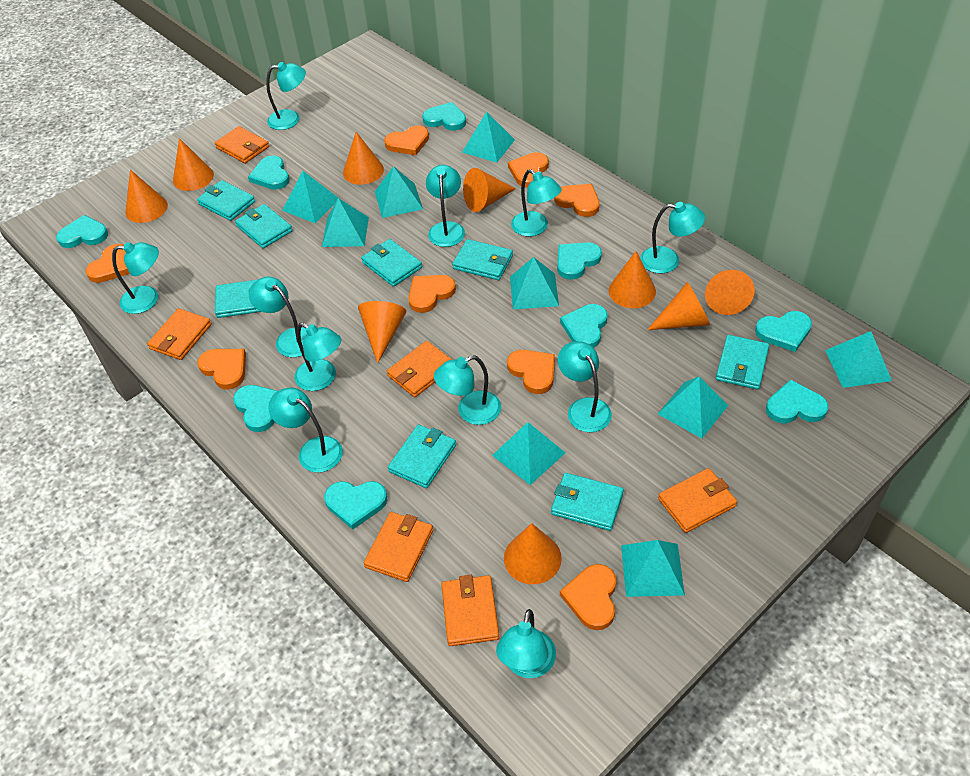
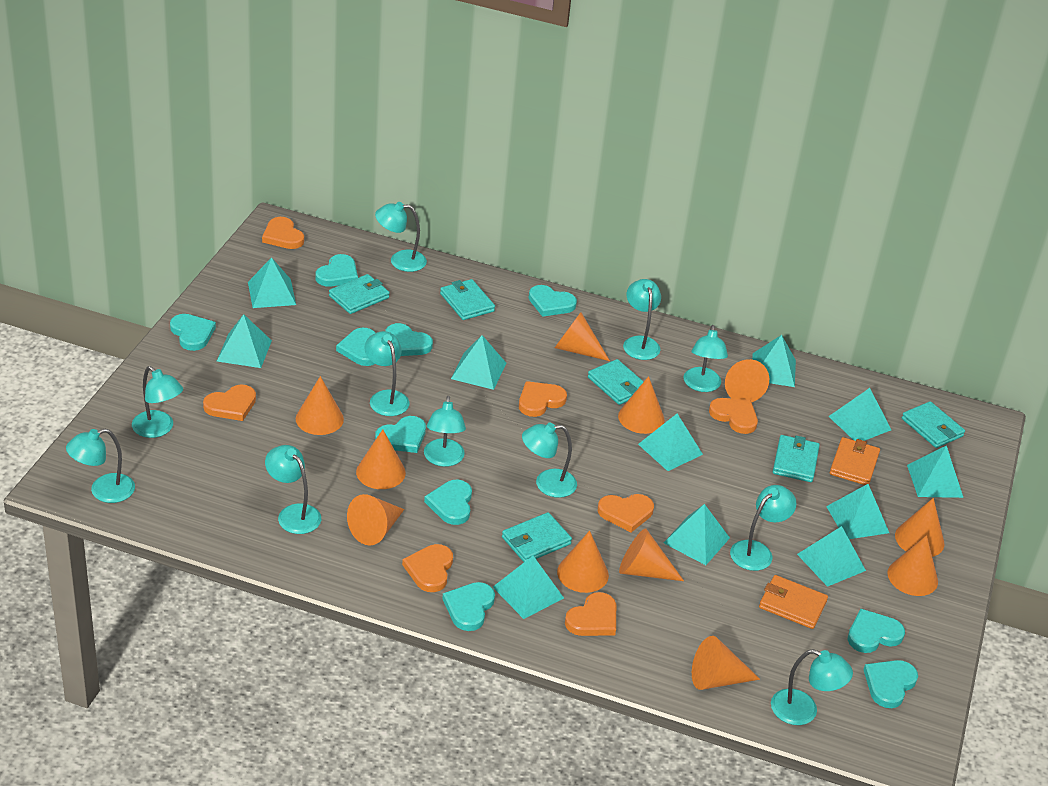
orange cone: 9 -> 11
orange heart: 8 -> 7
orange wallet: 6 -> 2
turquoise heart: 9 -> 10
turquoise pyramid: 9 -> 11
turquoise wallet: 8 -> 6

